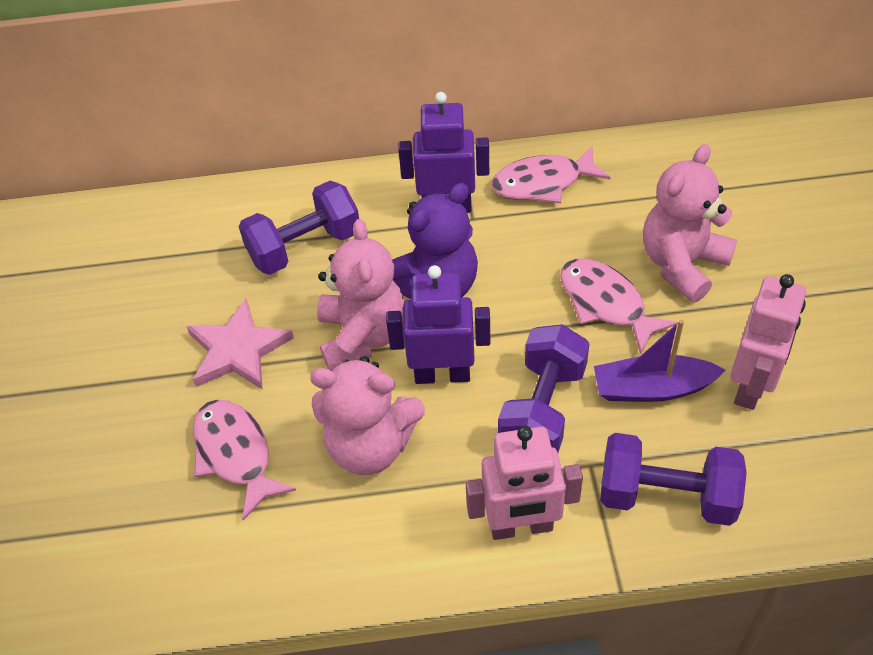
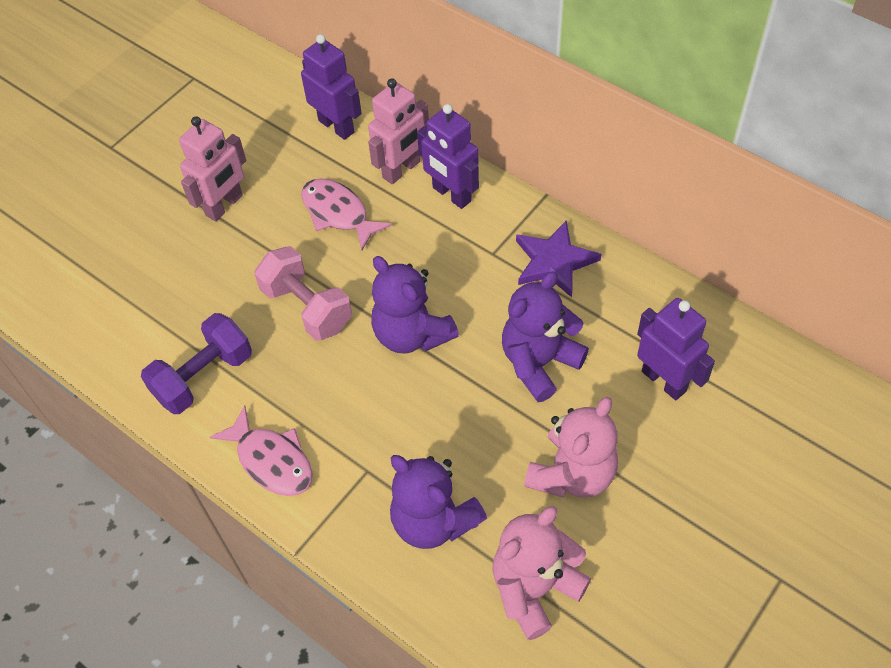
pink dumbbell: 0 -> 1
pink fish: 3 -> 2
pink star: 1 -> 0
pink teddy bear: 3 -> 2
purple boat: 1 -> 0
purple dumbbell: 3 -> 1
purple robot: 2 -> 3
purple star: 0 -> 1
purple teddy bear: 1 -> 3

